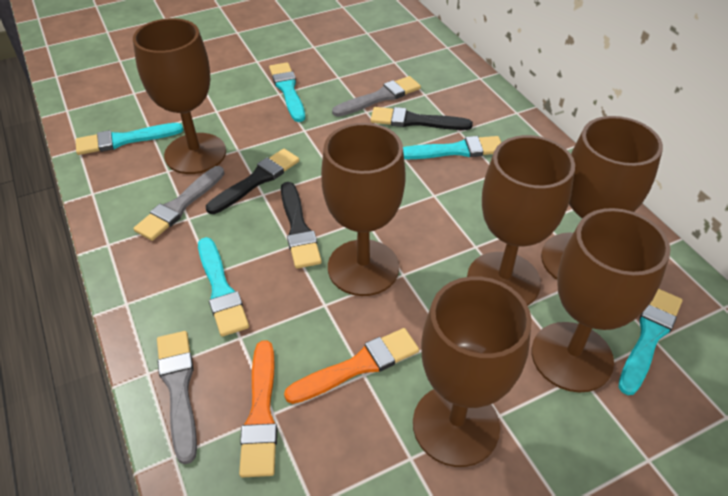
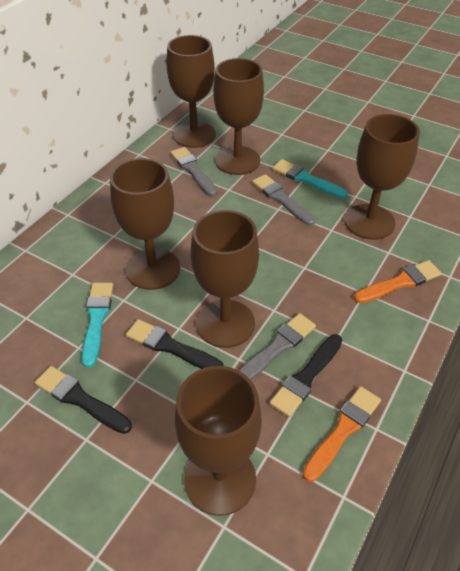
turquoise brush: 5 -> 2

